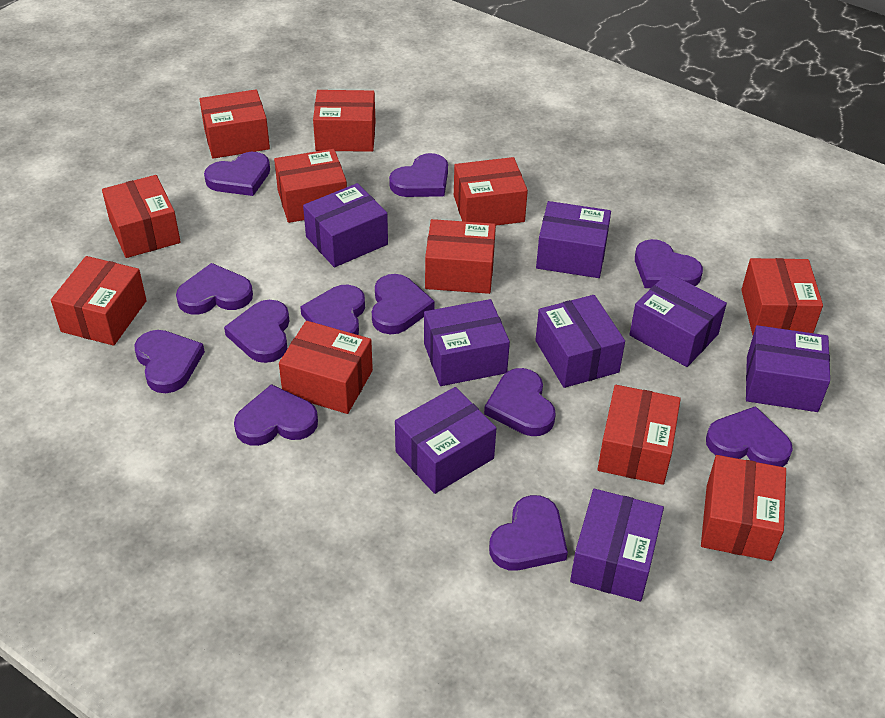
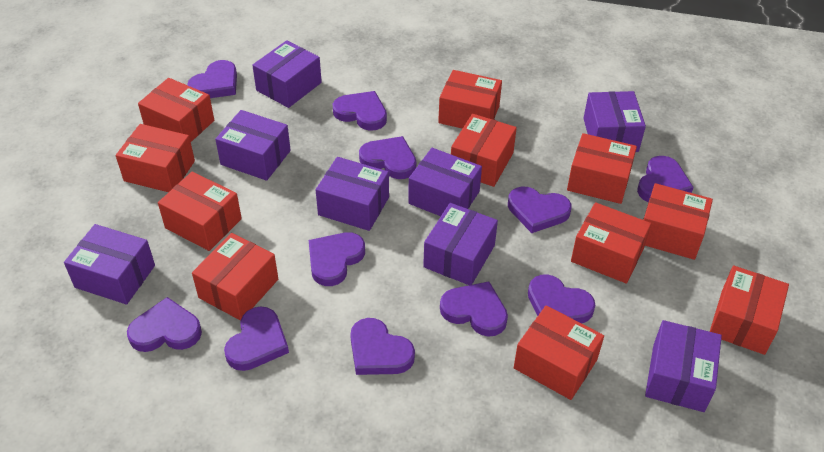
purple heart: 12 -> 11

